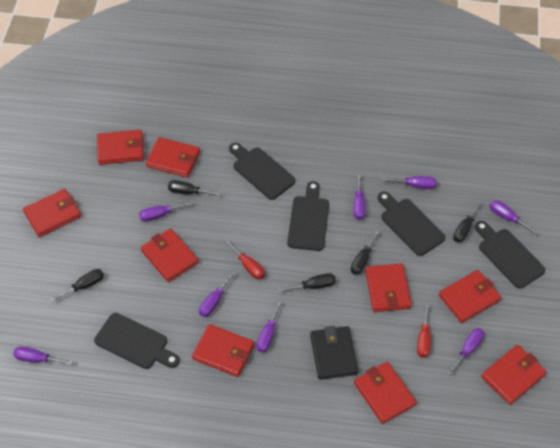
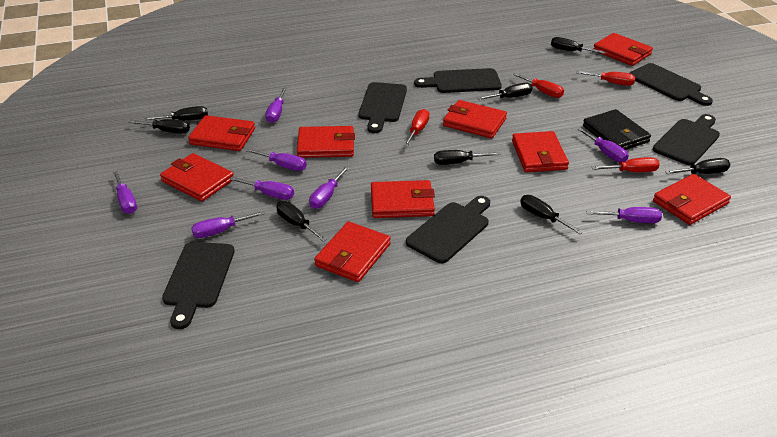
black cutting board: 5 -> 6
black screwdriver: 5 -> 8
red screwdriver: 2 -> 4

